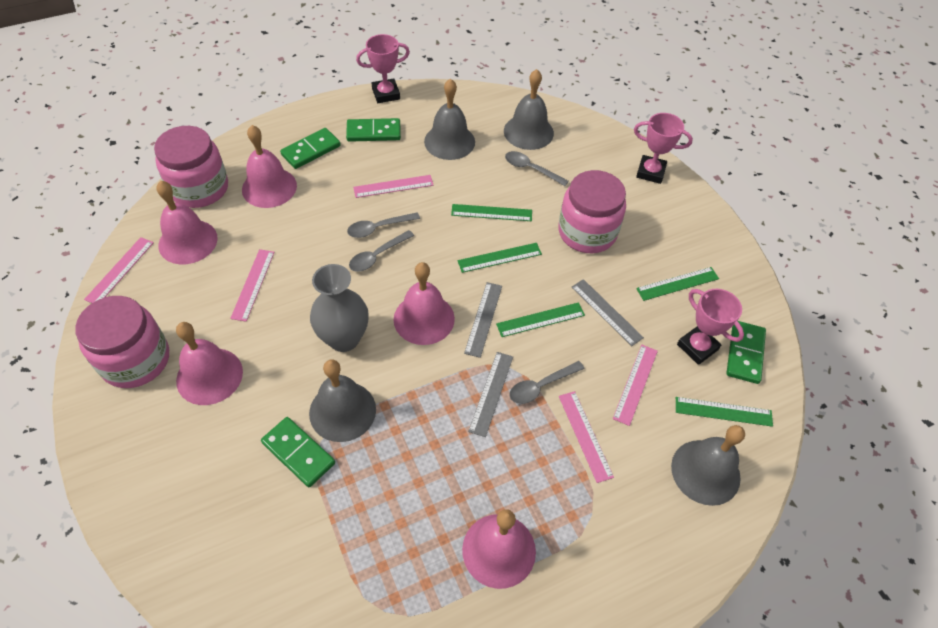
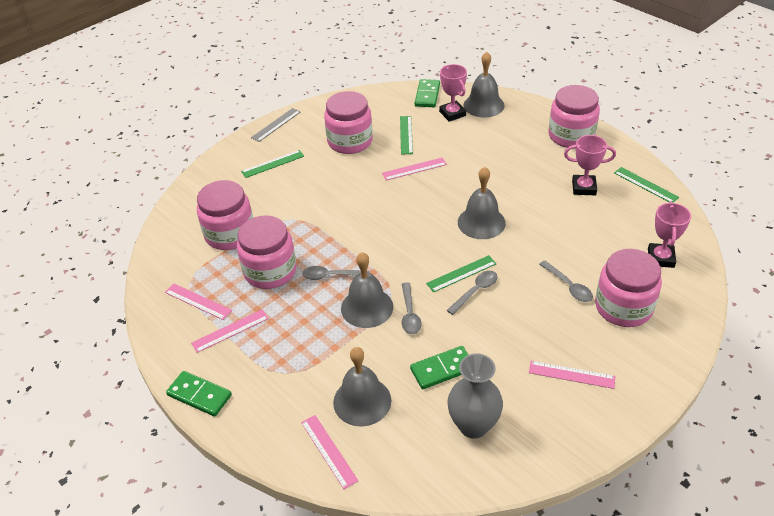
green domino: 4 -> 3
green ruler: 5 -> 4
grey ruler: 3 -> 1
pink bell: 5 -> 0
pink jar: 3 -> 5

